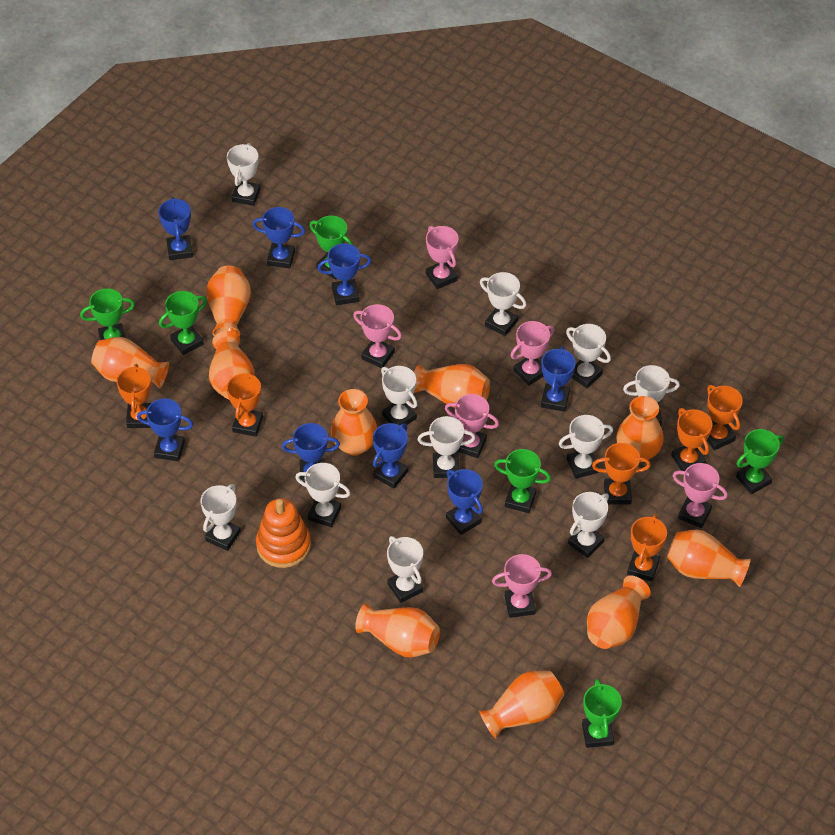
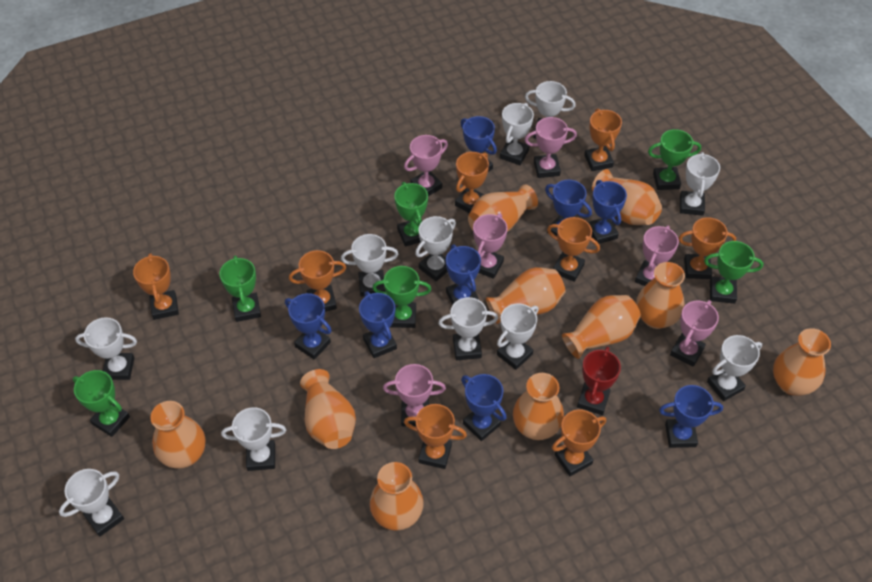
orange stacking toy: 1 -> 0
orange trophy: 6 -> 8
red trophy: 0 -> 1

